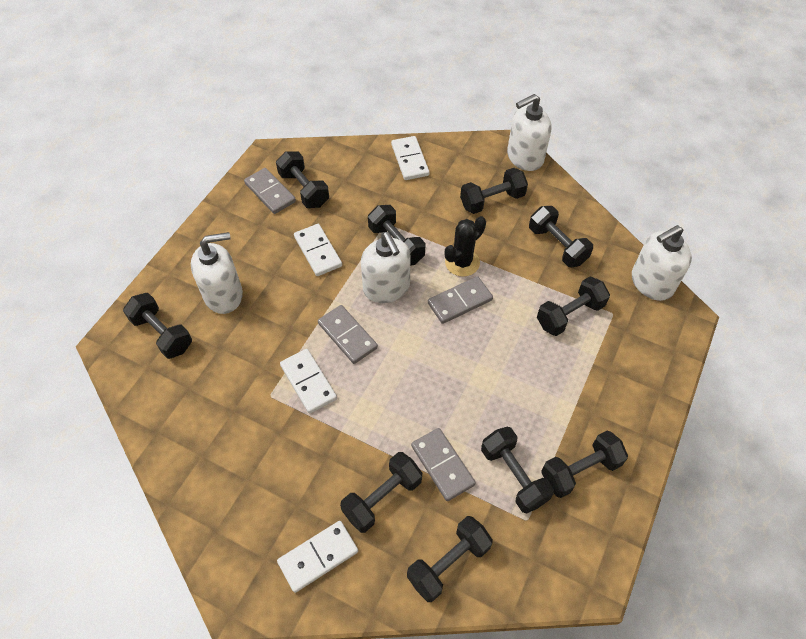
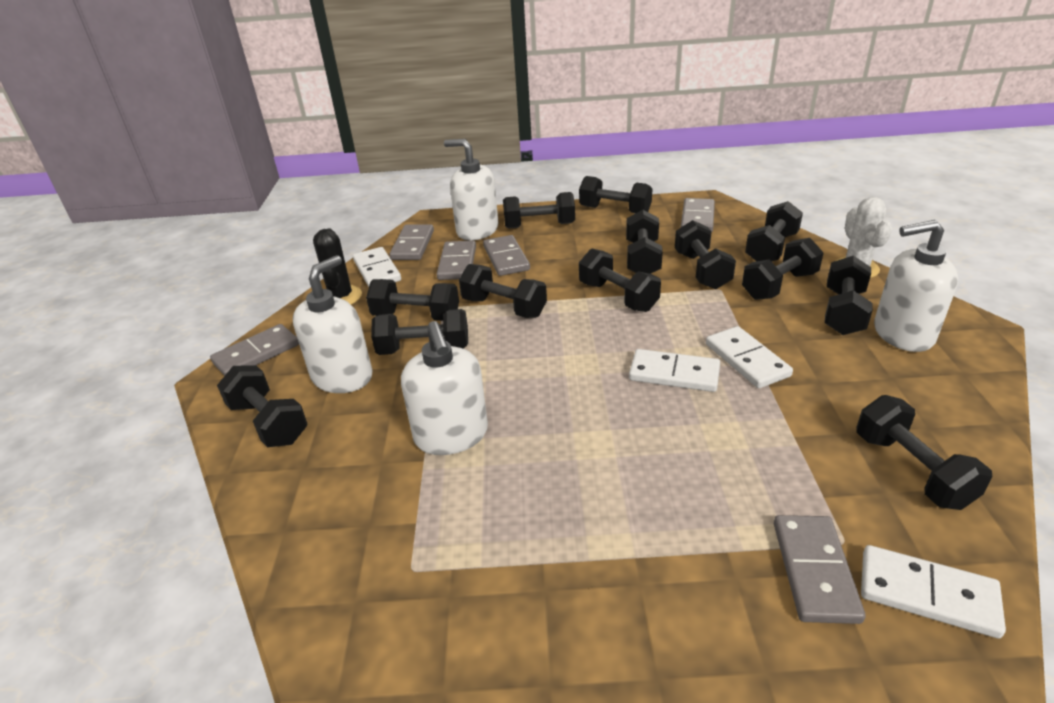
black dumbbell: 10 -> 13
grey domino: 4 -> 6
white cactus: 0 -> 1

